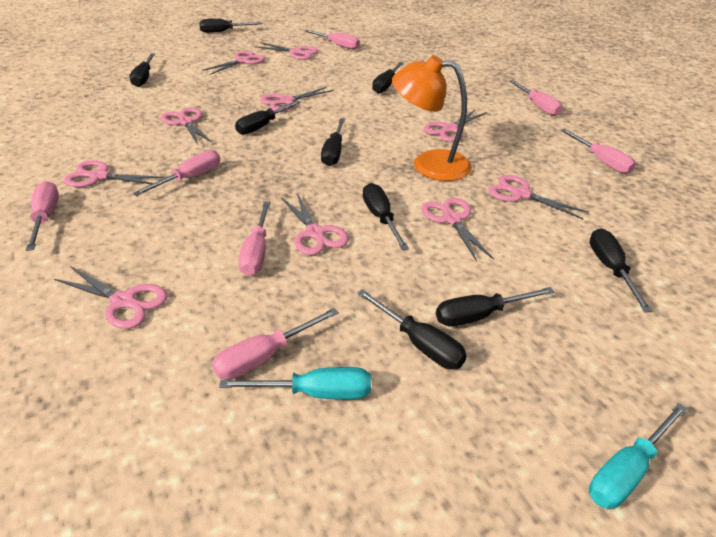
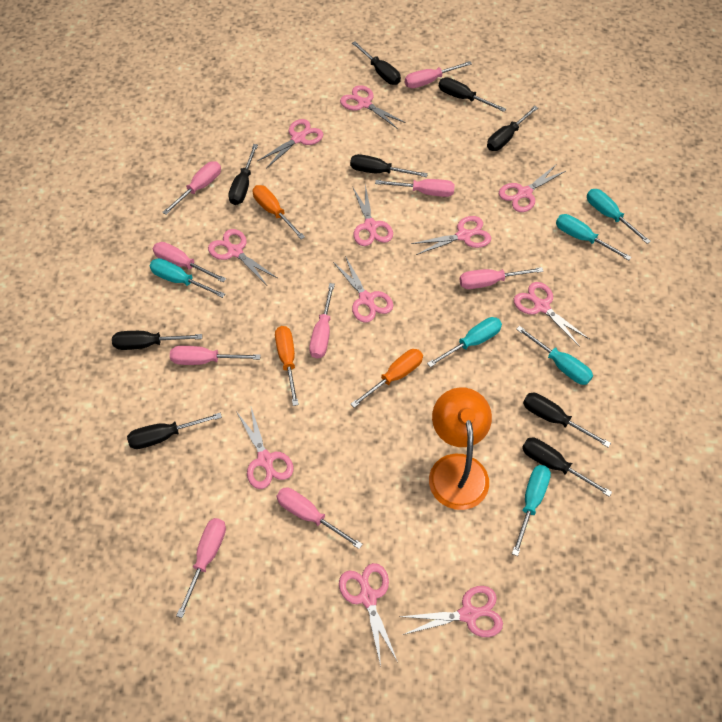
orange screwdriver: 0 -> 3
pink scissors: 10 -> 11
pink screwdriver: 7 -> 9
turquoise screwdriver: 2 -> 6

